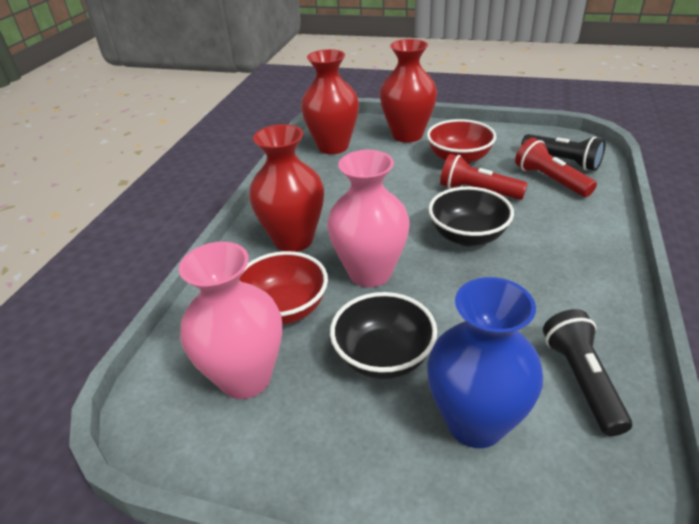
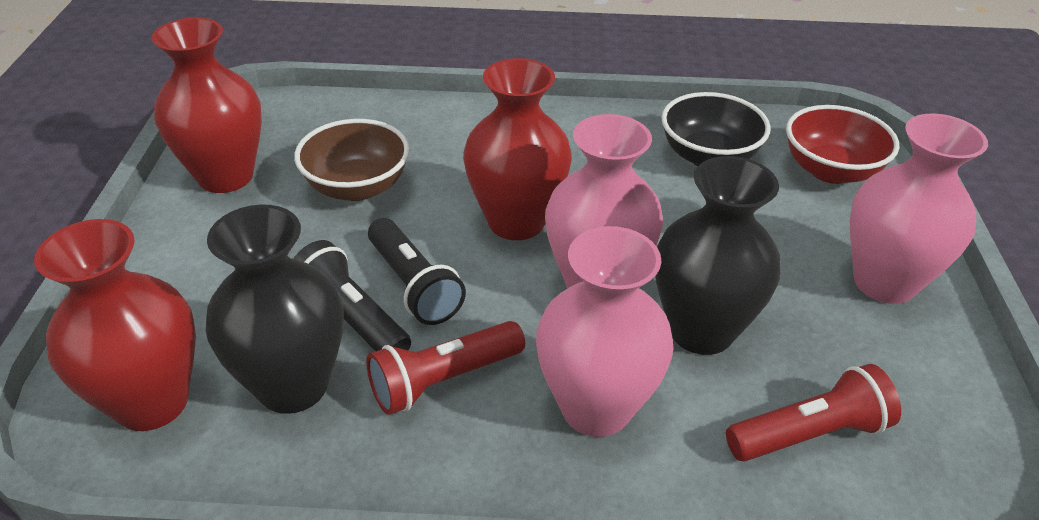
black bowl: 2 -> 1
black vase: 0 -> 2
blue vase: 1 -> 0
brown bowl: 0 -> 1
pink vase: 2 -> 3
red bowl: 2 -> 1

